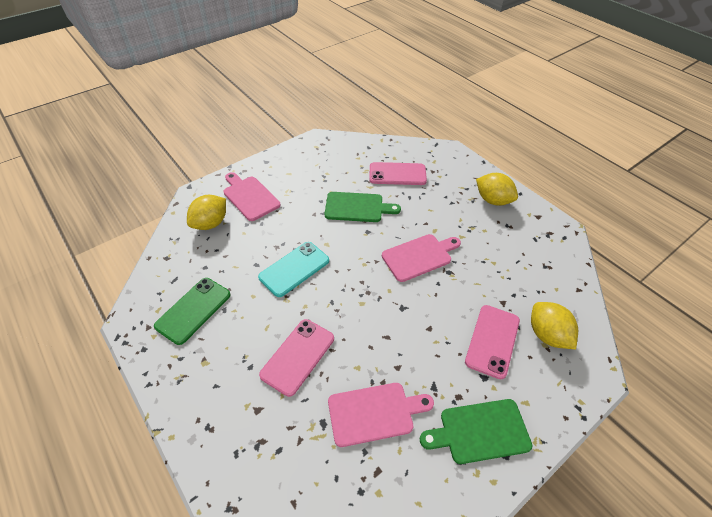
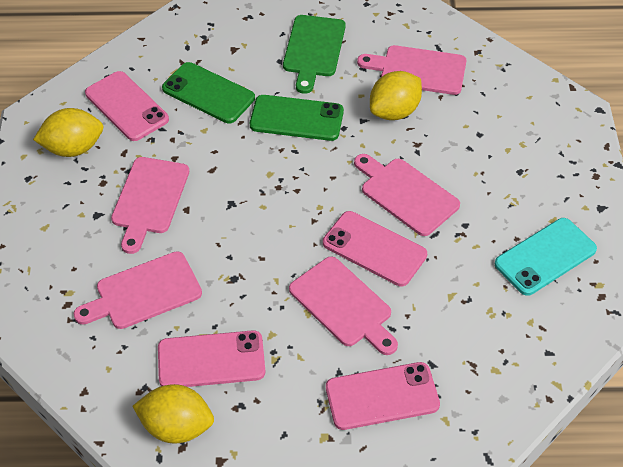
green cutting board: 2 -> 1
green phone: 1 -> 2
pink cutting board: 3 -> 5
pink phone: 3 -> 4

